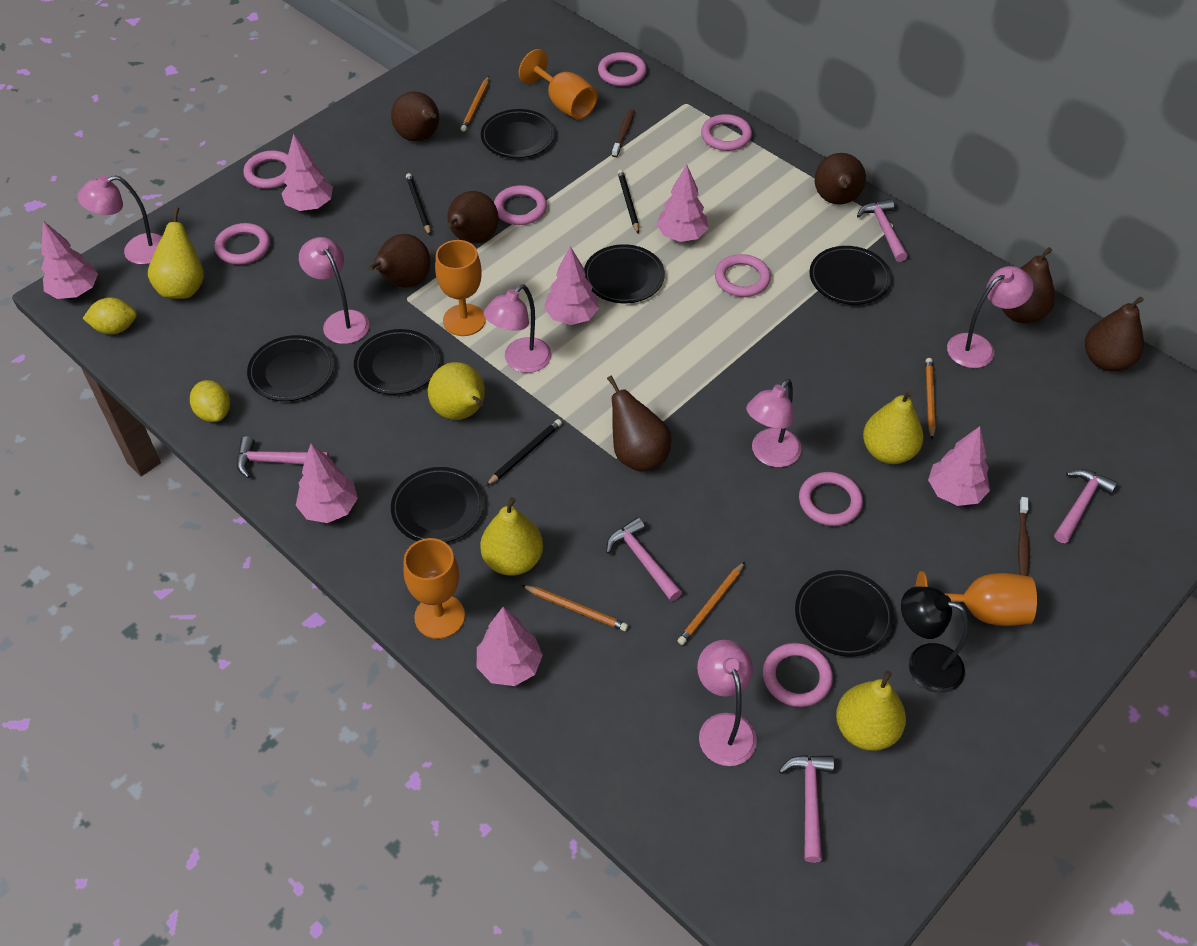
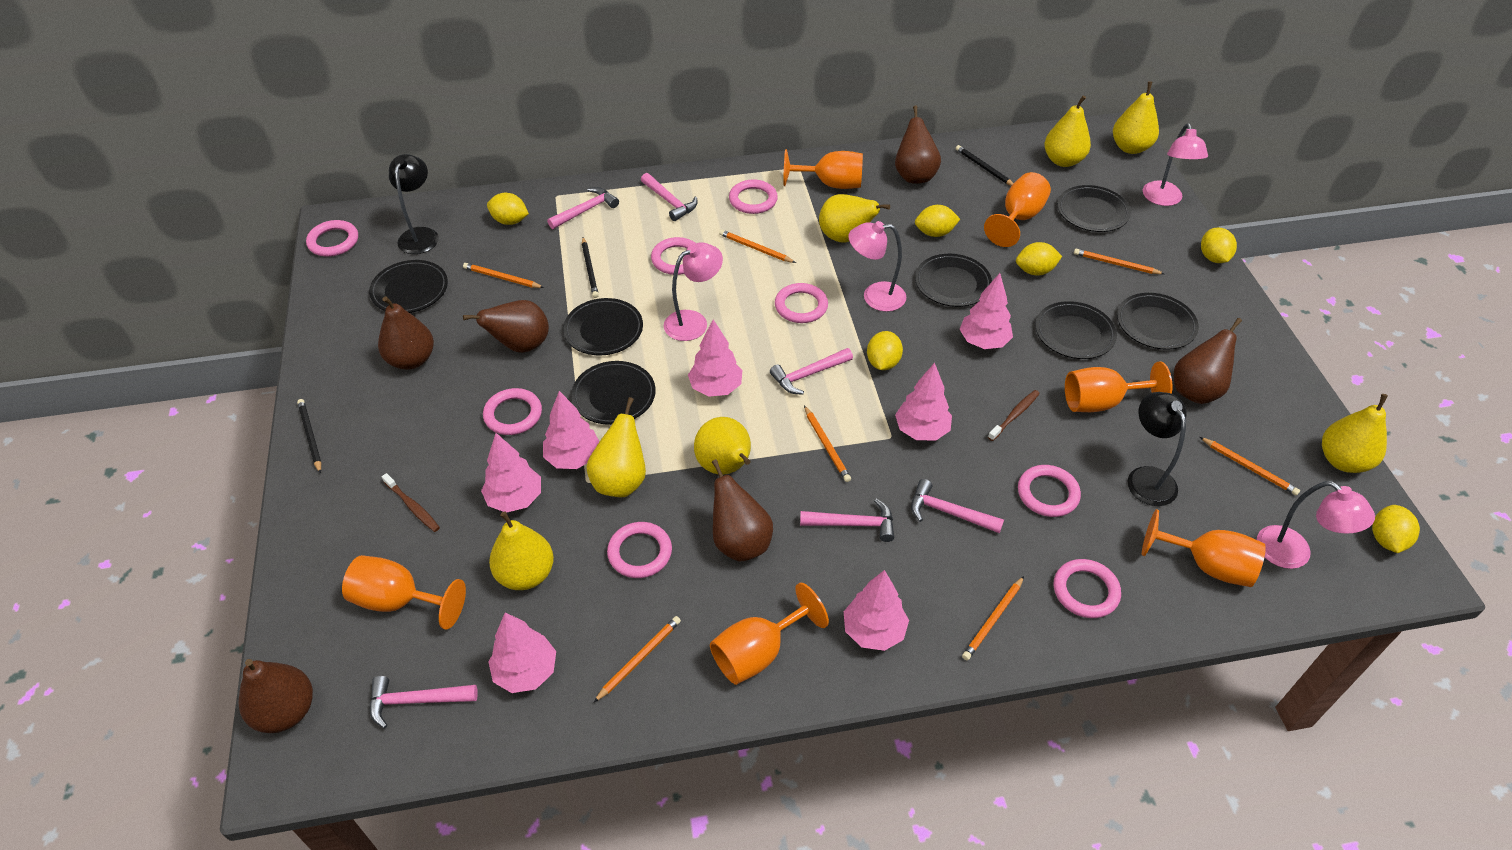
black lamp: 1 -> 2
brown pear: 7 -> 6
orange goblet: 4 -> 6
orange pencil: 4 -> 7
pink hammer: 5 -> 6
pink lamp: 6 -> 4
yellow lemon: 2 -> 6
yellow pear: 5 -> 7

